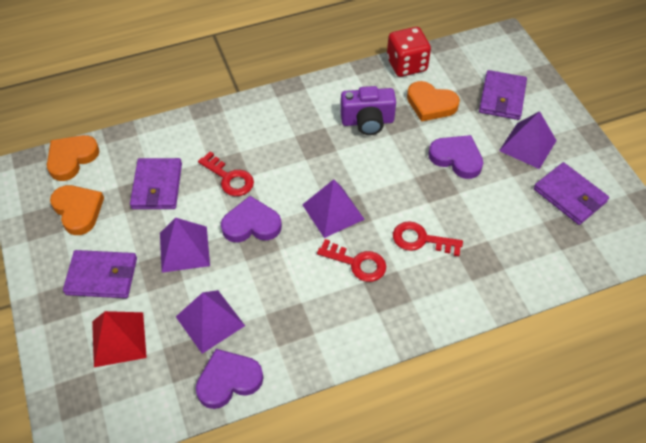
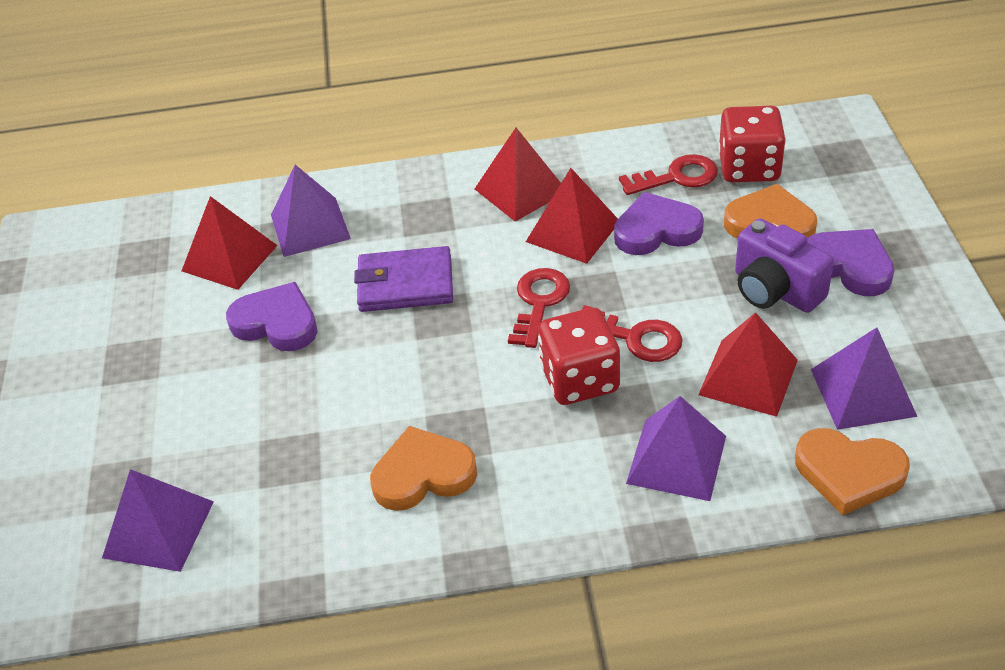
purple wallet: 4 -> 1
red dice: 1 -> 2
red pyramid: 1 -> 4

